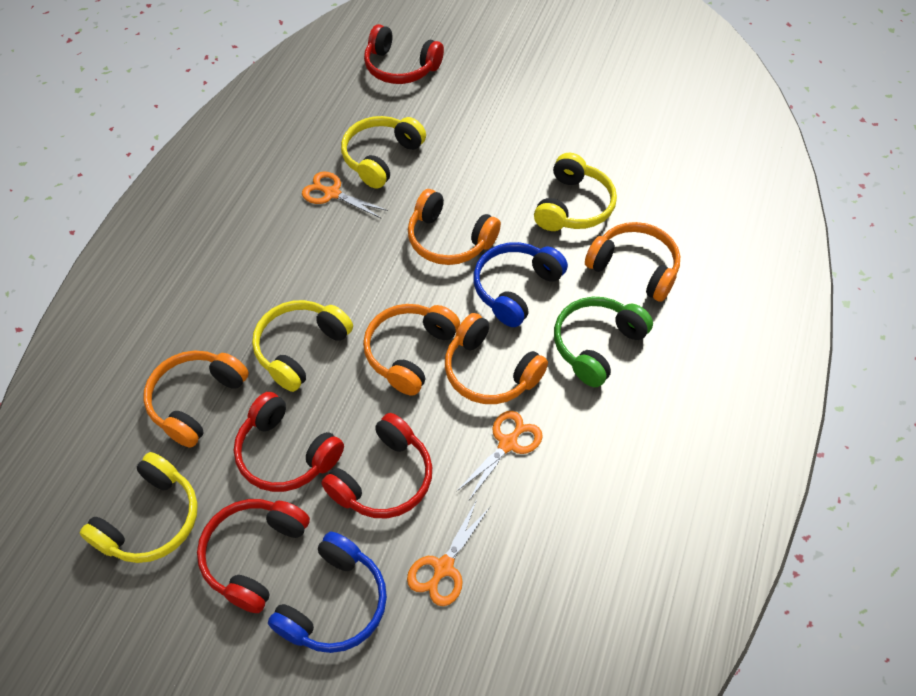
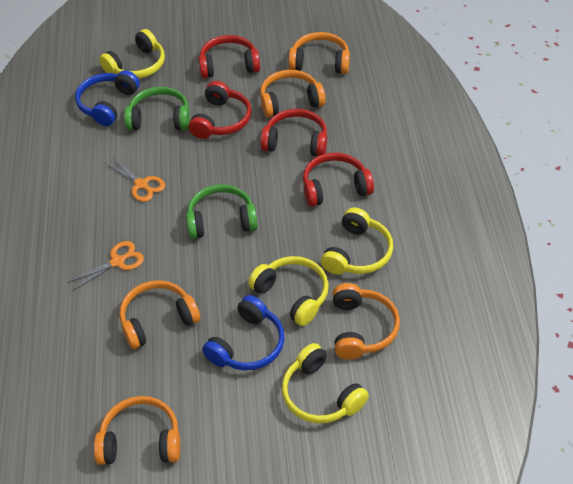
green headphones: 1 -> 2
orange scissors: 3 -> 2

